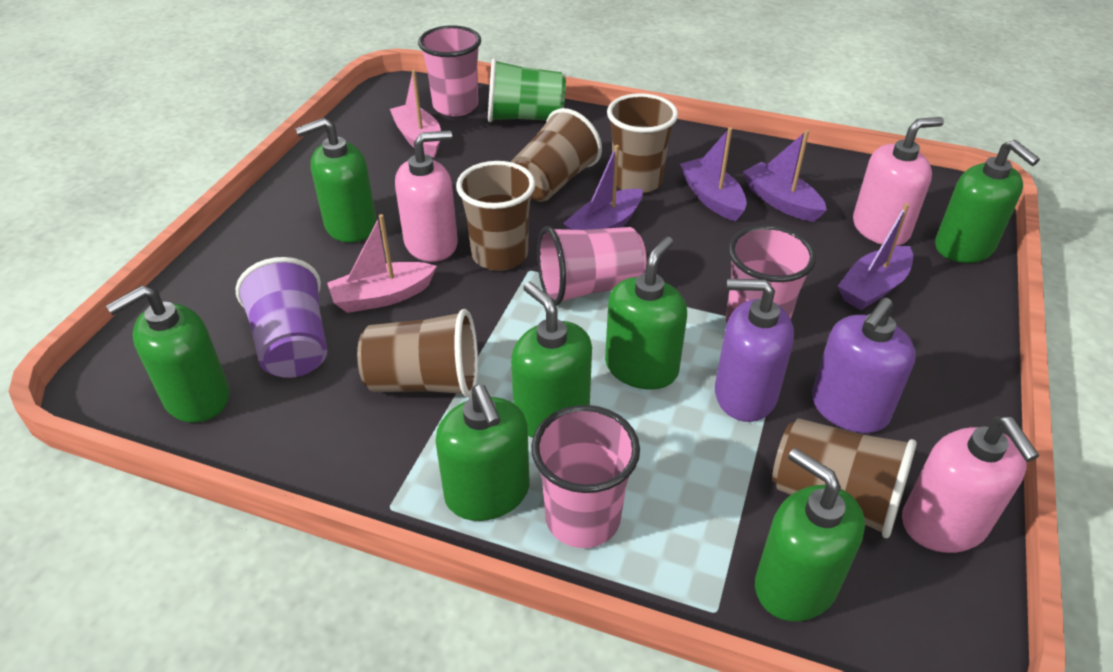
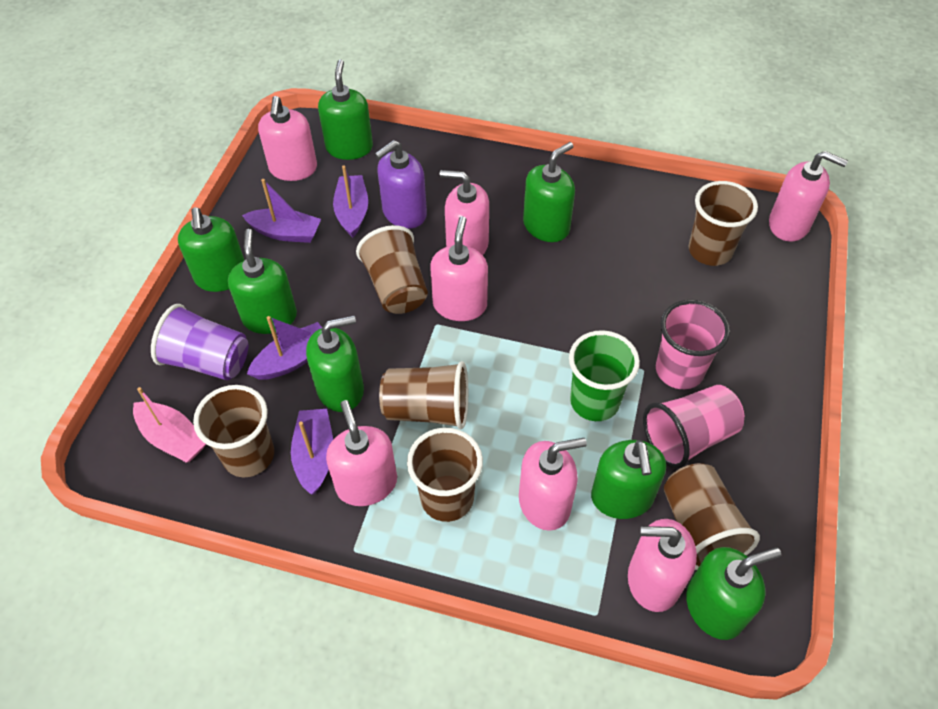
brown cup: 5 -> 6
pink boat: 2 -> 1
pink cup: 4 -> 2
pink soap dispenser: 3 -> 7
purple soap dispenser: 2 -> 1

